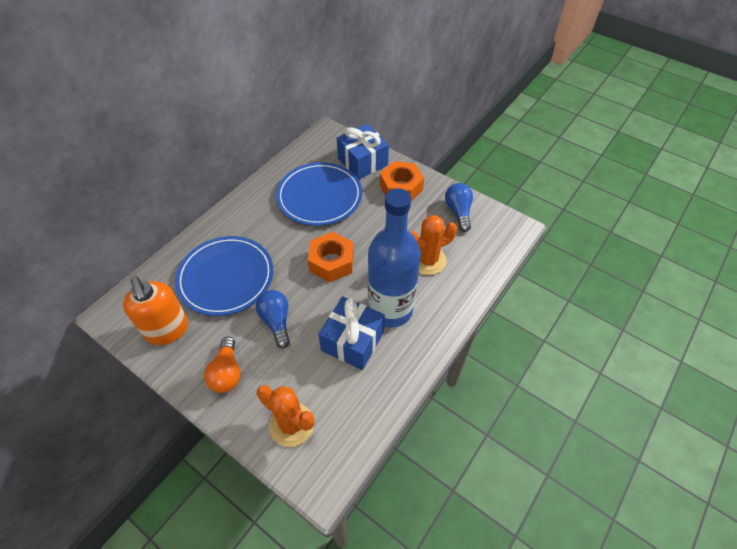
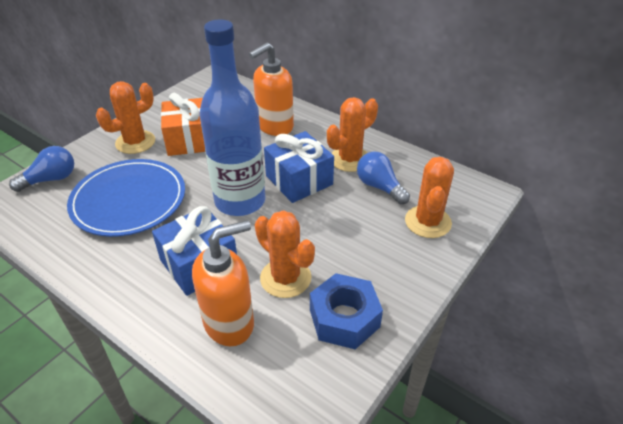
blue nut: 0 -> 1
blue plate: 2 -> 1
orange cactus: 2 -> 4
orange gift: 0 -> 1
orange light bulb: 1 -> 0
orange nut: 2 -> 0
orange soap dispenser: 1 -> 2

